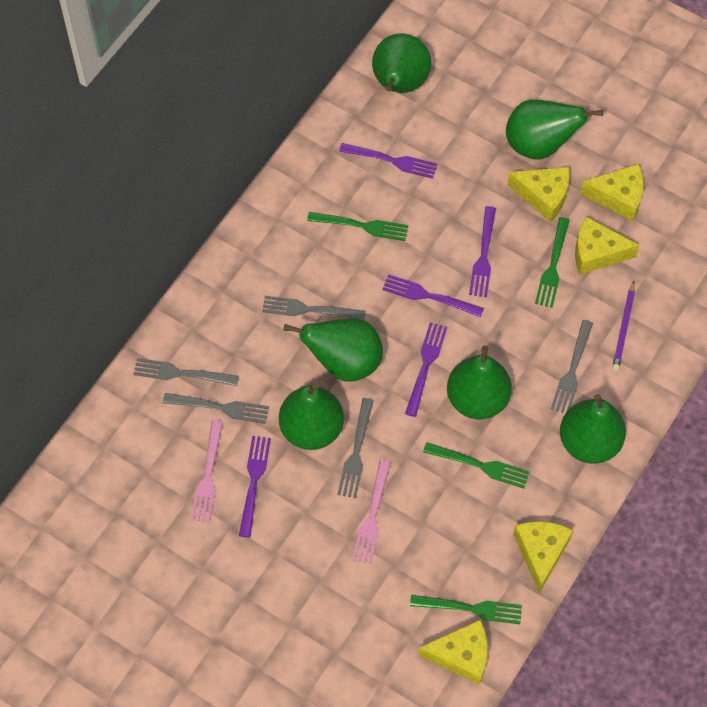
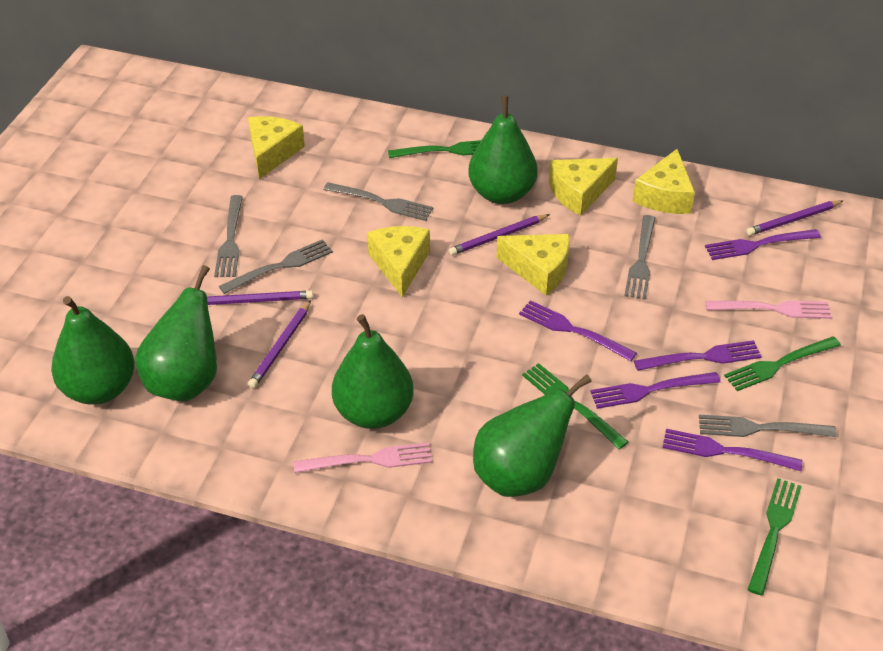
green pear: 6 -> 5
purple pencil: 1 -> 4

